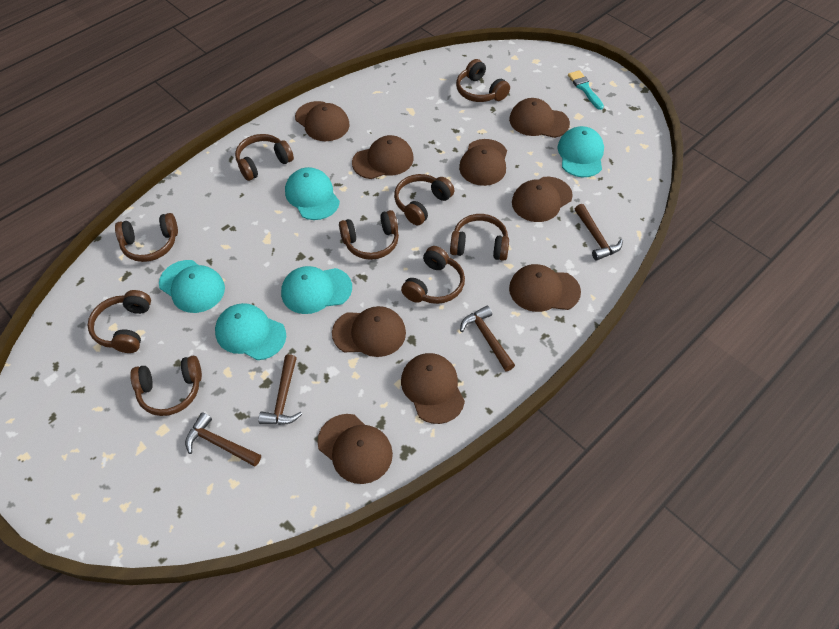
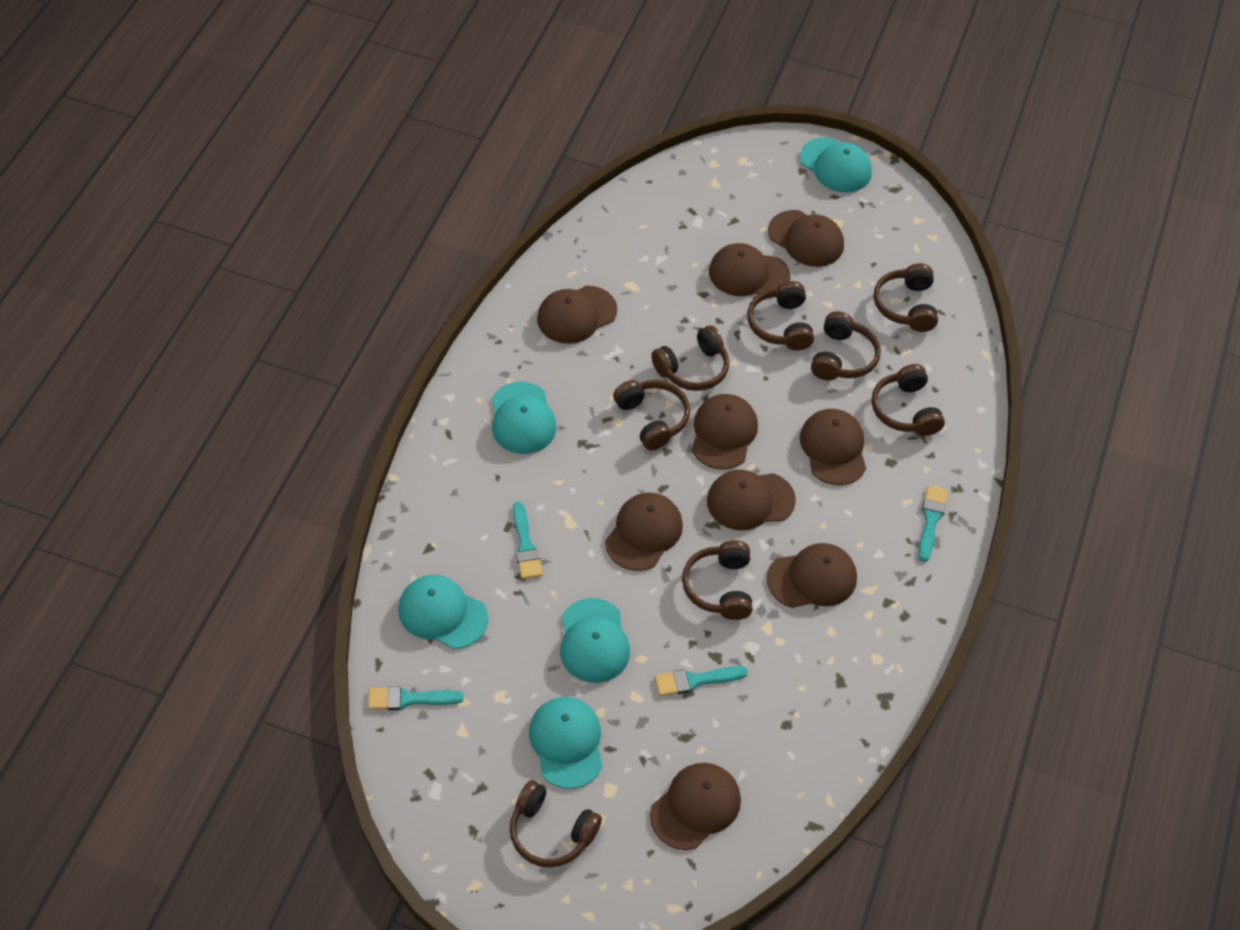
brown hammer: 4 -> 0
brown headphones: 9 -> 8
turquoise brush: 1 -> 4

